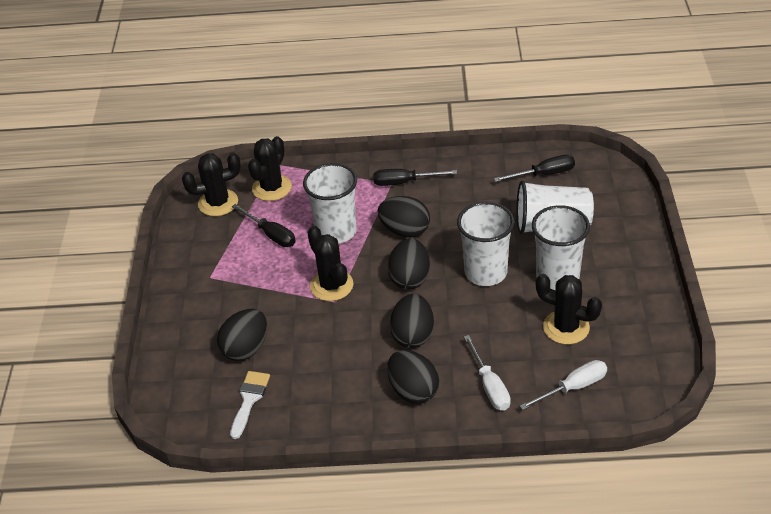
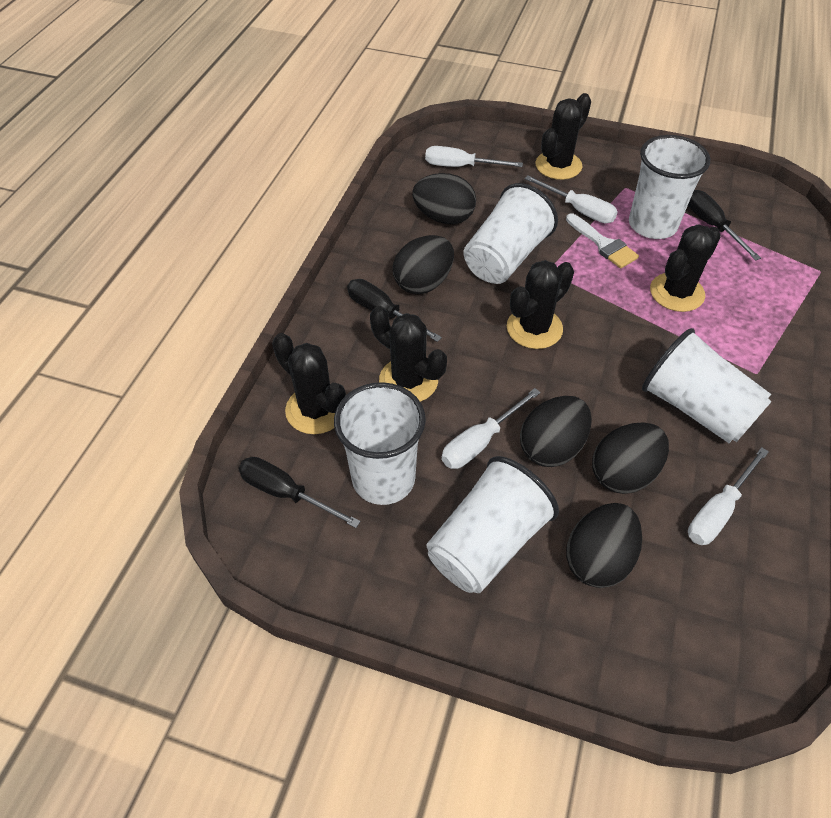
black cactus: 4 -> 5
white cup: 4 -> 5
white screwdriver: 2 -> 4

